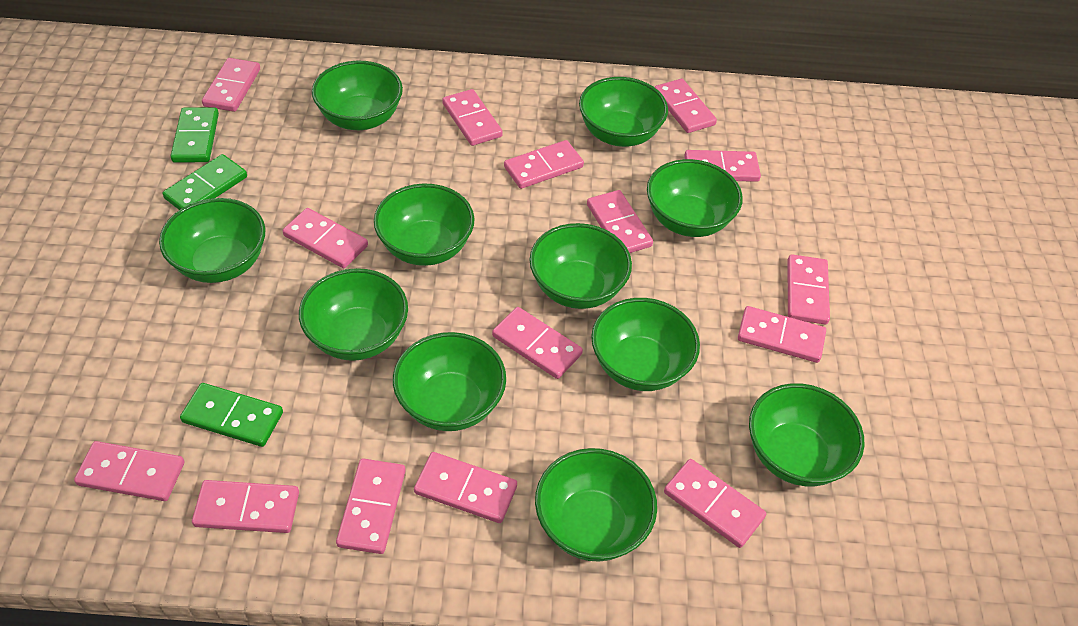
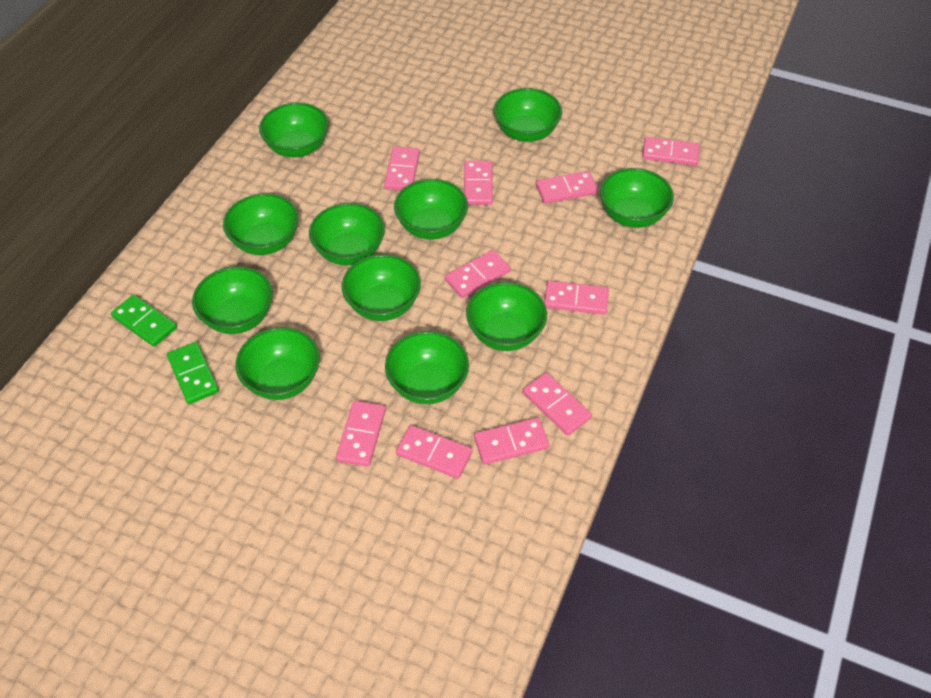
green domino: 3 -> 2
pink domino: 15 -> 10

